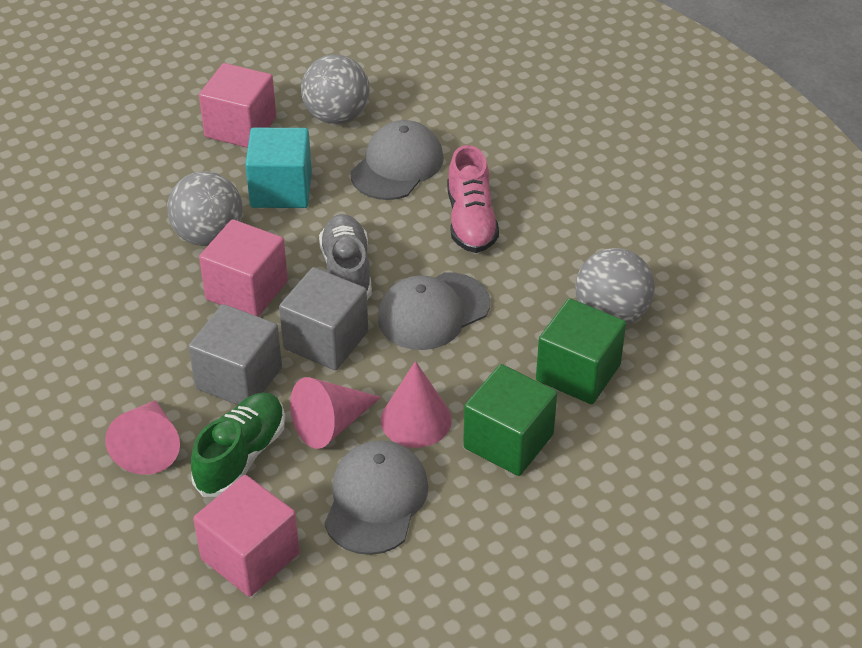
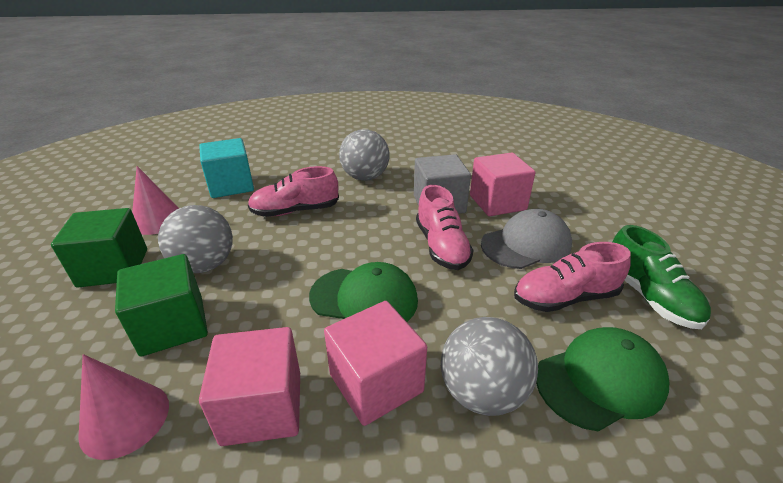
green cap: 0 -> 2
grey cap: 3 -> 1
grey cube: 2 -> 1
grey shoe: 1 -> 0
pink cone: 3 -> 2
pink shoe: 1 -> 3

